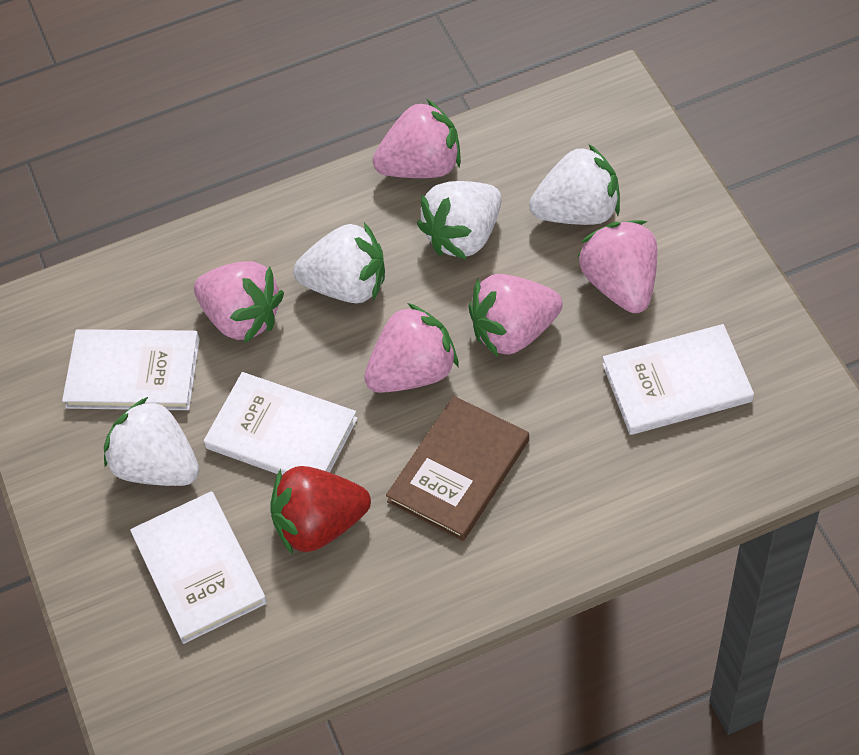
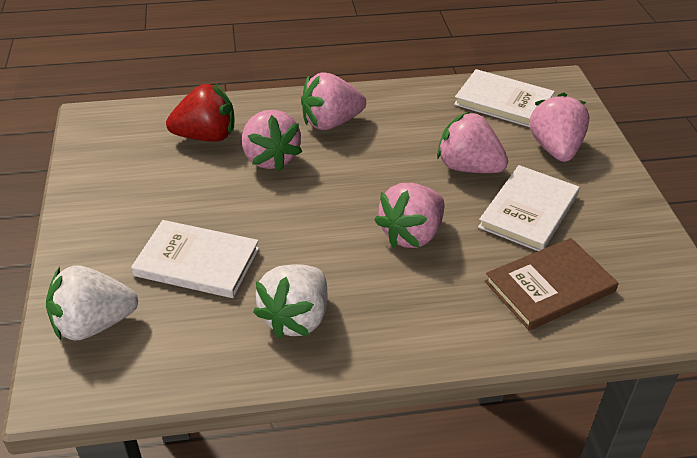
white book: 4 -> 3
white strawberry: 4 -> 2

